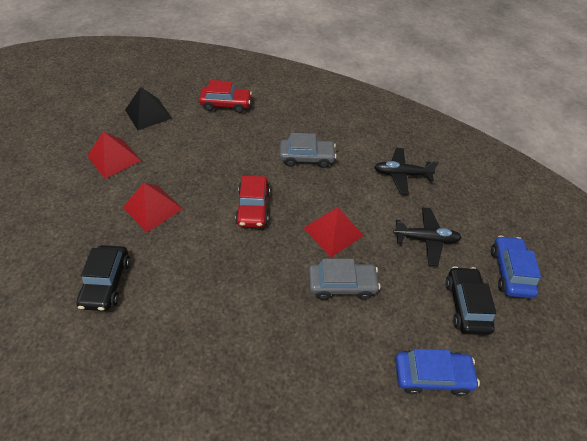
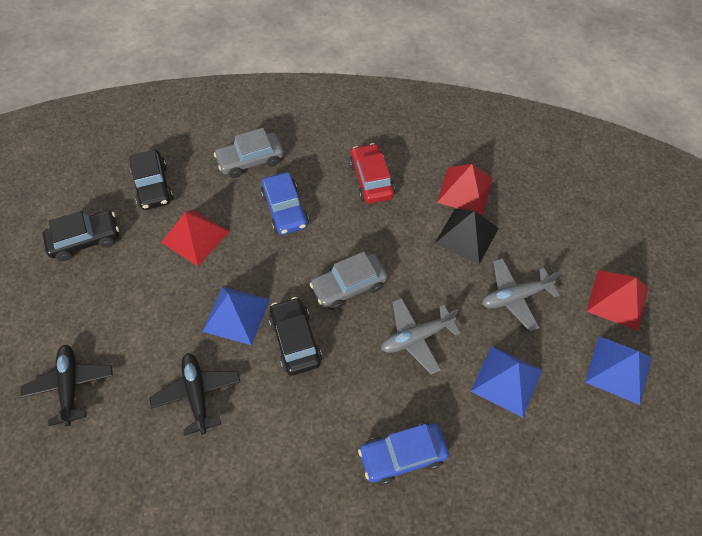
black car: 2 -> 3
blue pyramid: 0 -> 3
grey plane: 0 -> 2
red car: 2 -> 1

